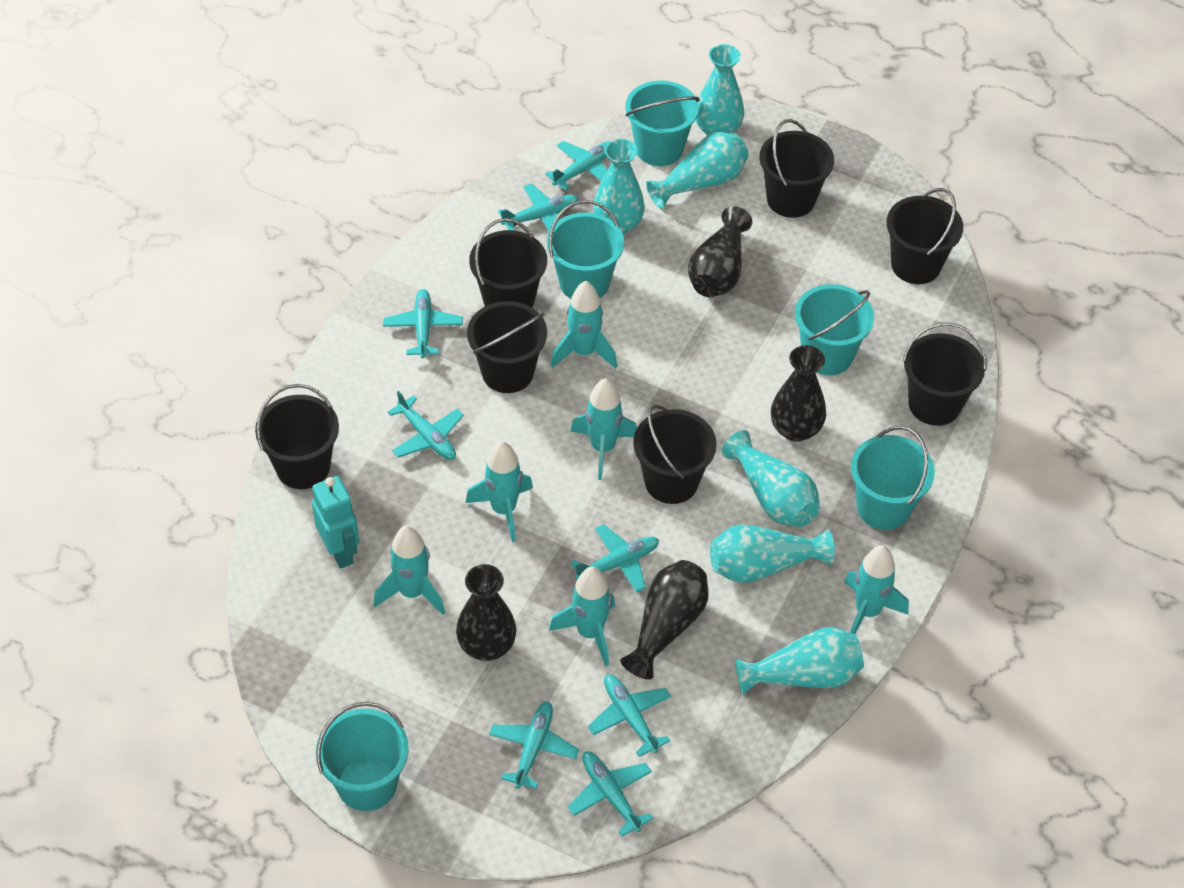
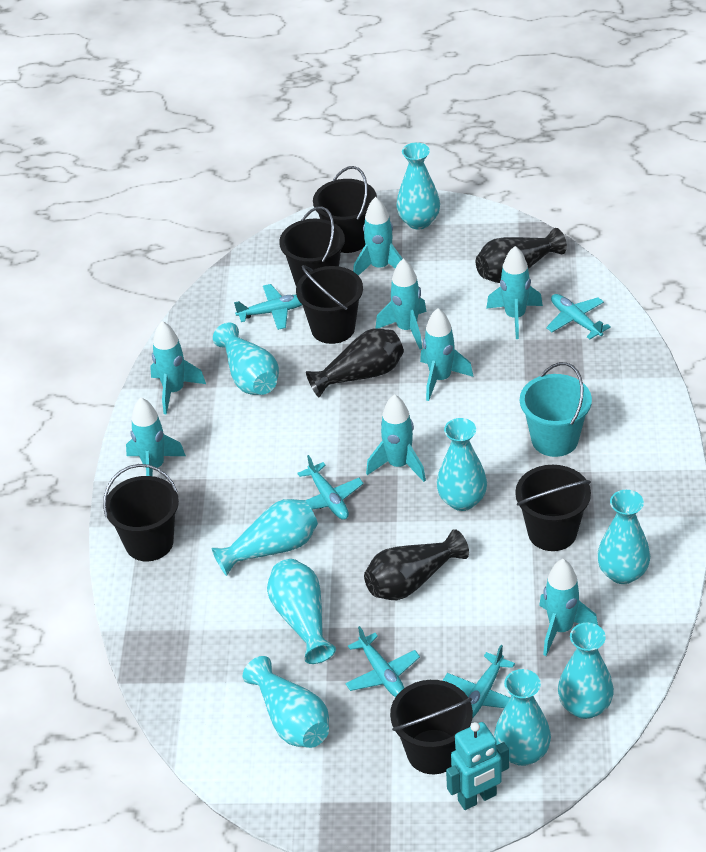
black bucket: 7 -> 6
black vase: 4 -> 3
turquoise bucket: 5 -> 1
turquoise plane: 8 -> 5
turquoise rocket: 6 -> 8
turquoise vase: 6 -> 9

